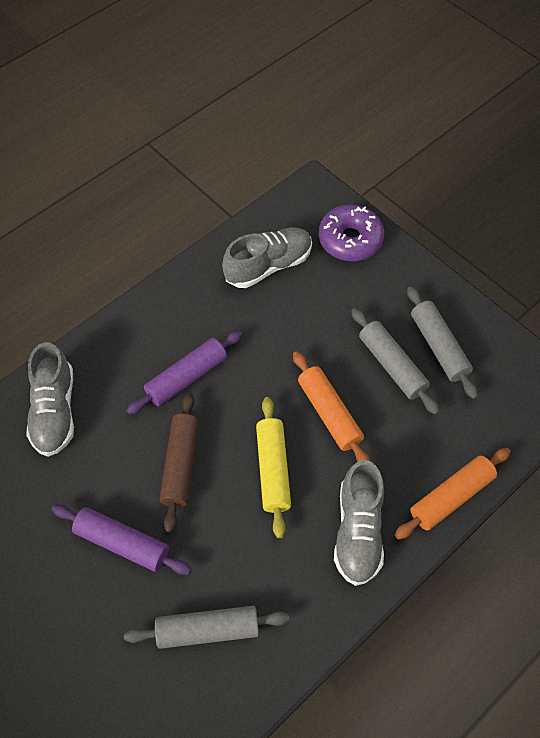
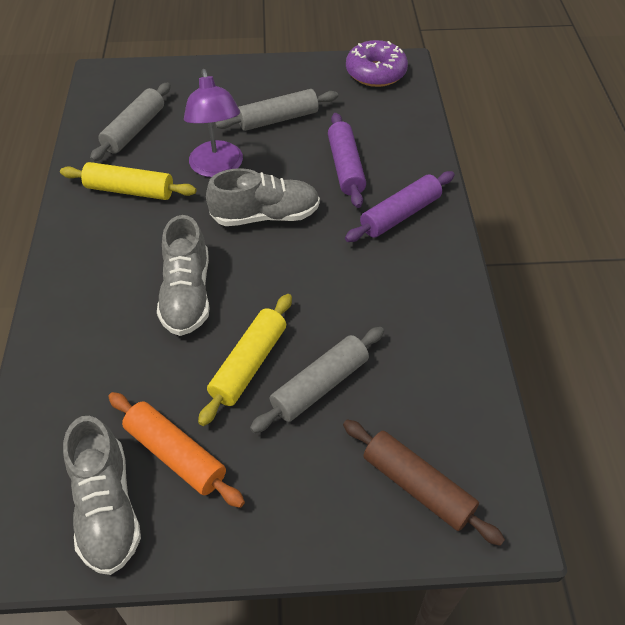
orange rolling pin: 2 -> 1
purple lamp: 0 -> 1
yellow rolling pin: 1 -> 2

